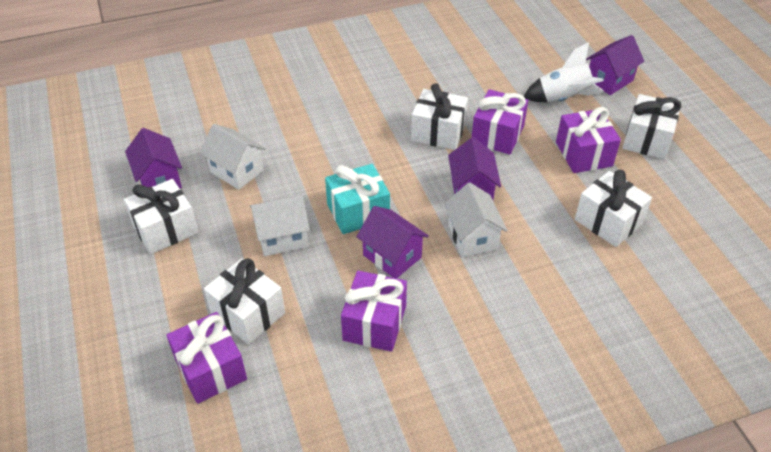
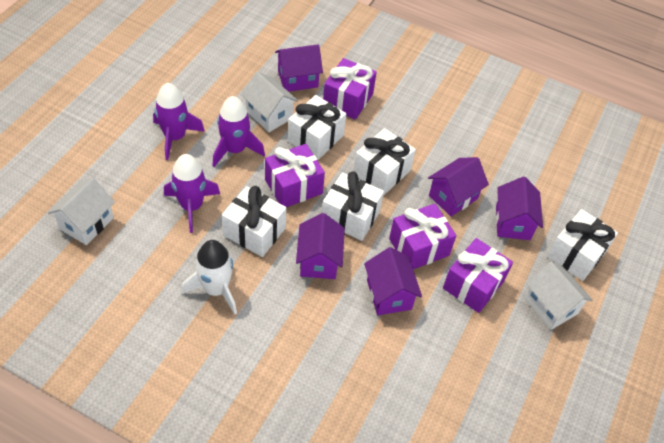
purple house: 4 -> 5
purple rocket: 0 -> 3
turquoise gift: 1 -> 0

